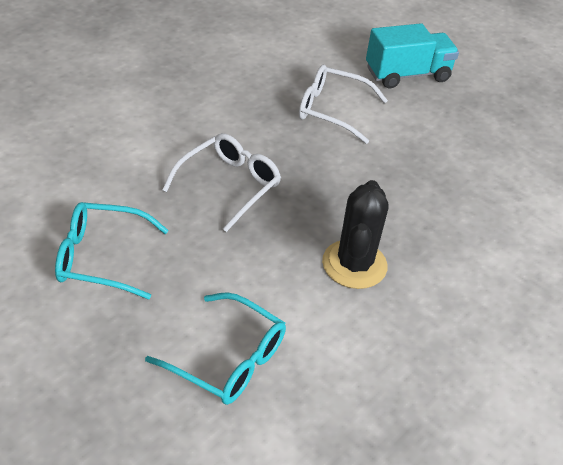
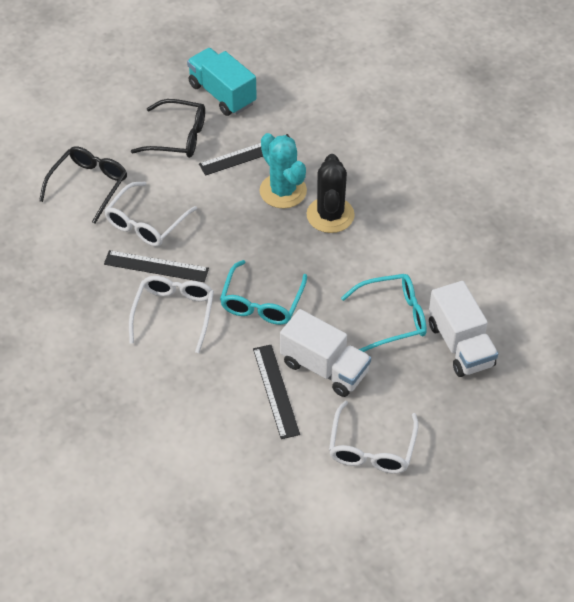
black glasses: 0 -> 2
black ruler: 0 -> 3
turquoise cactus: 0 -> 1
white glasses: 2 -> 3
white truck: 0 -> 2

